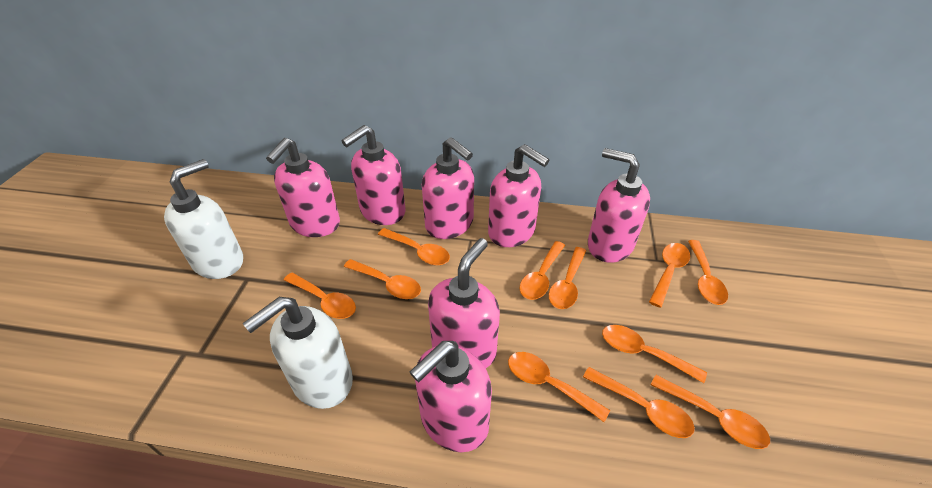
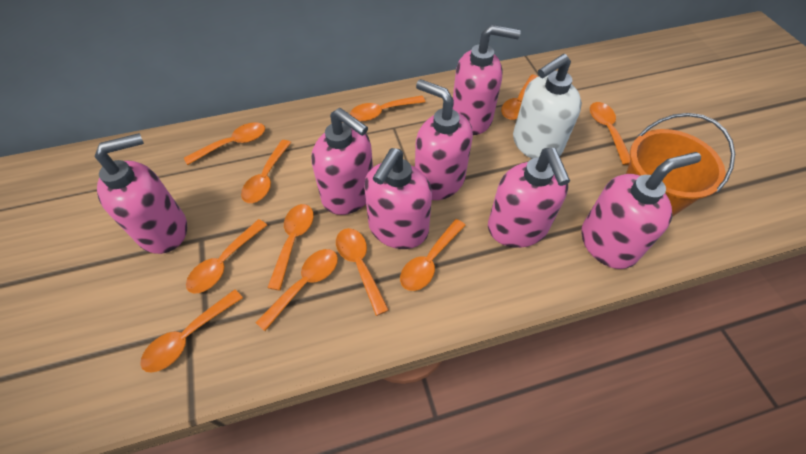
orange bucket: 0 -> 1
white soap dispenser: 2 -> 1

